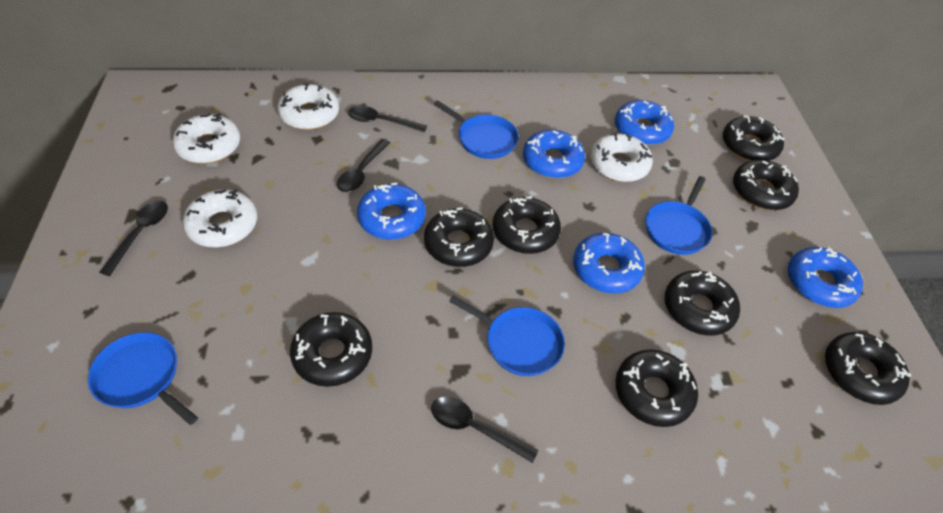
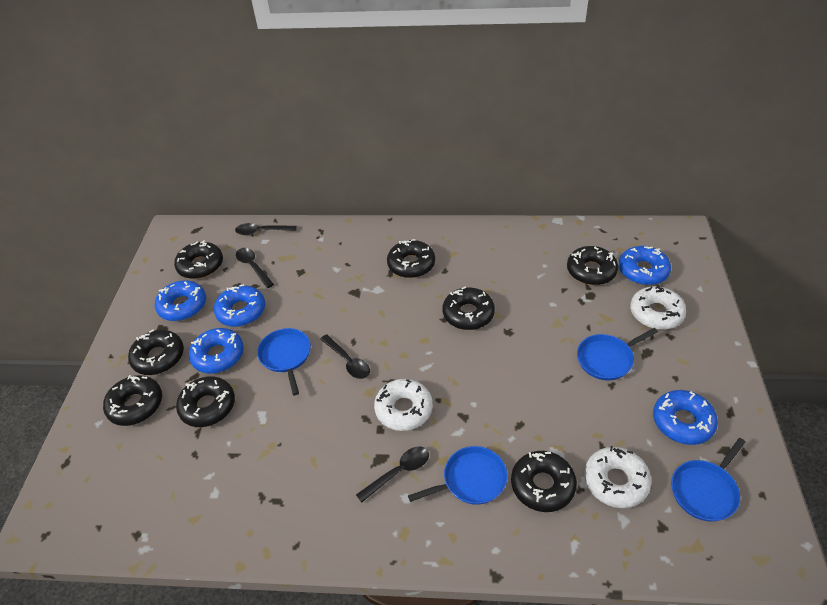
white donut: 4 -> 3

